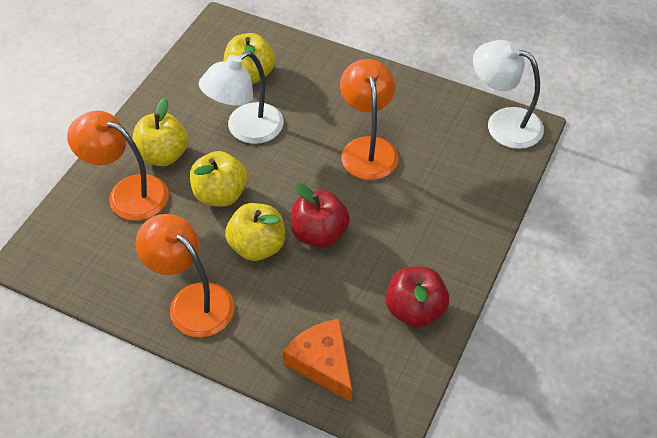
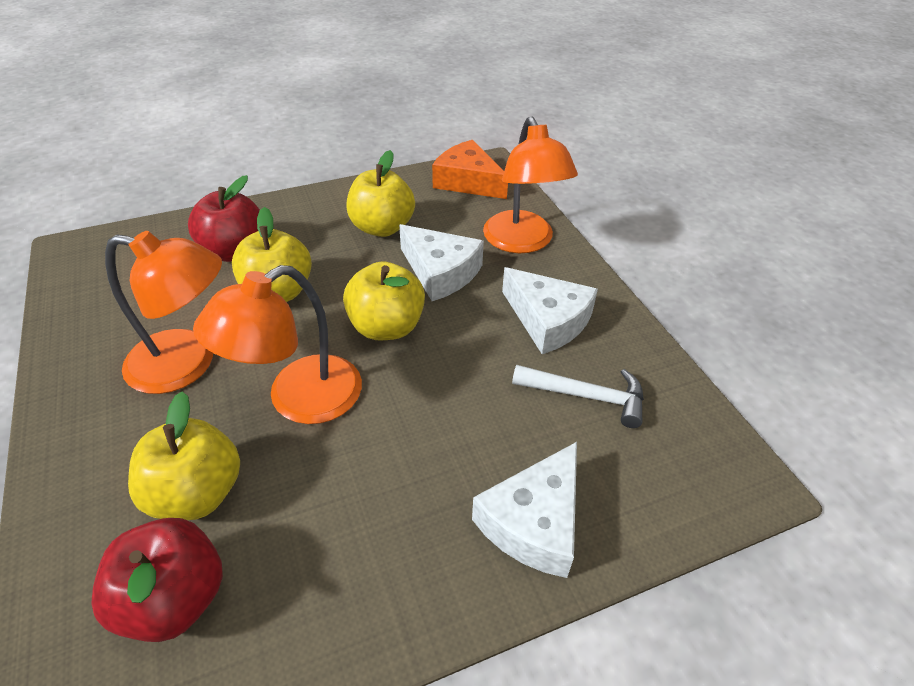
white cheese: 0 -> 3
white hammer: 0 -> 1
white lamp: 2 -> 0

